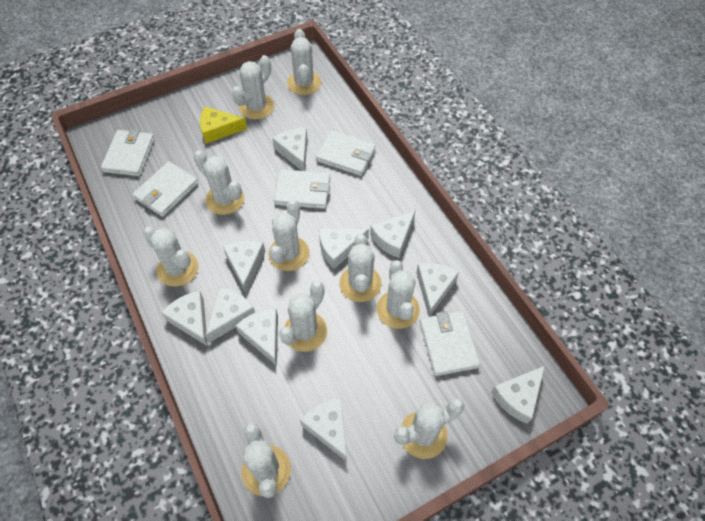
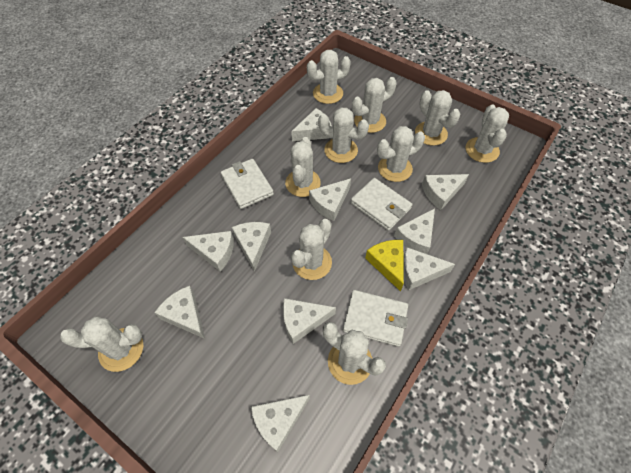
white wallet: 5 -> 3

